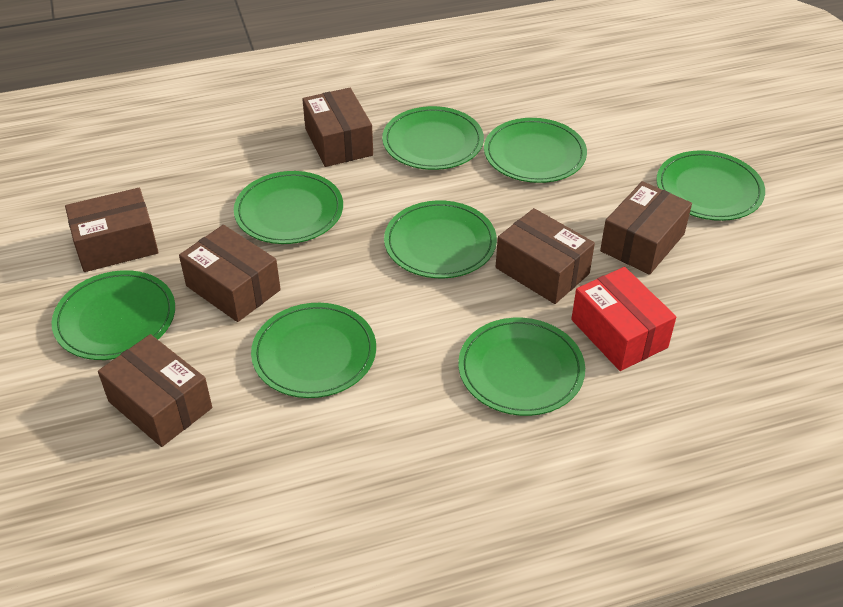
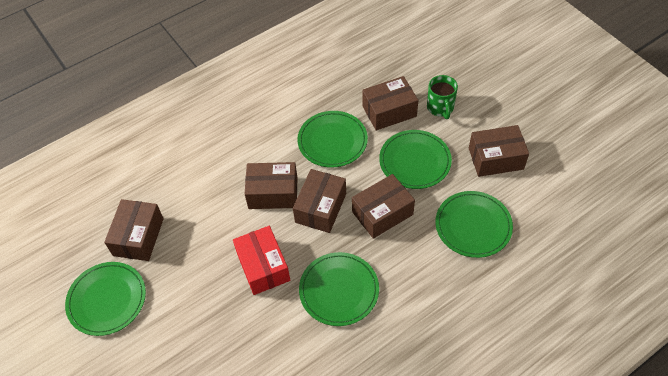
green mug: 0 -> 1
green plate: 8 -> 5

